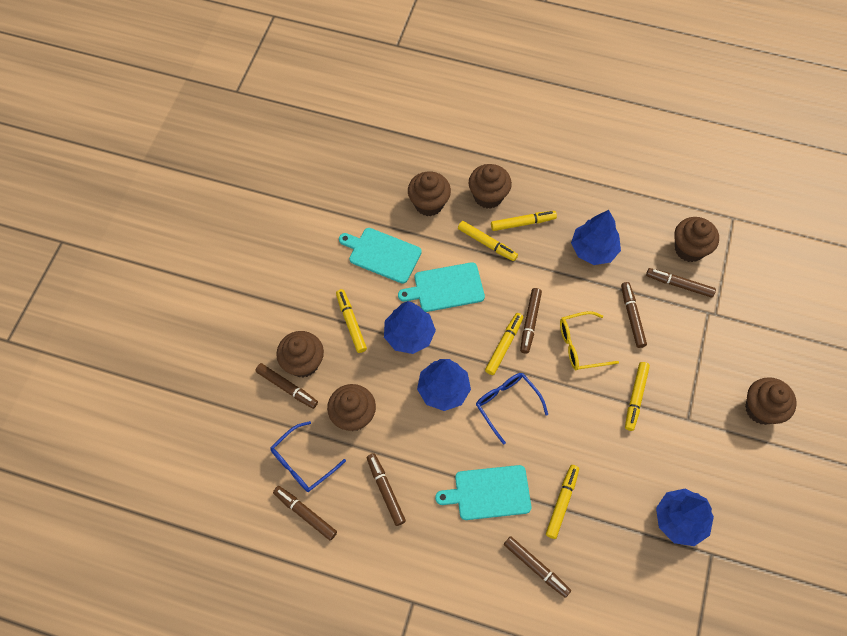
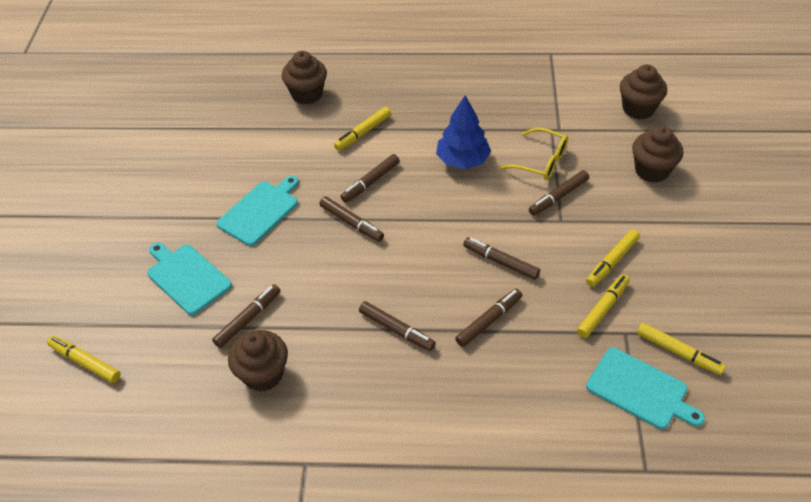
blue glasses: 2 -> 0
blue tree: 4 -> 1
brown cupcake: 6 -> 4
yellow marker: 6 -> 5

